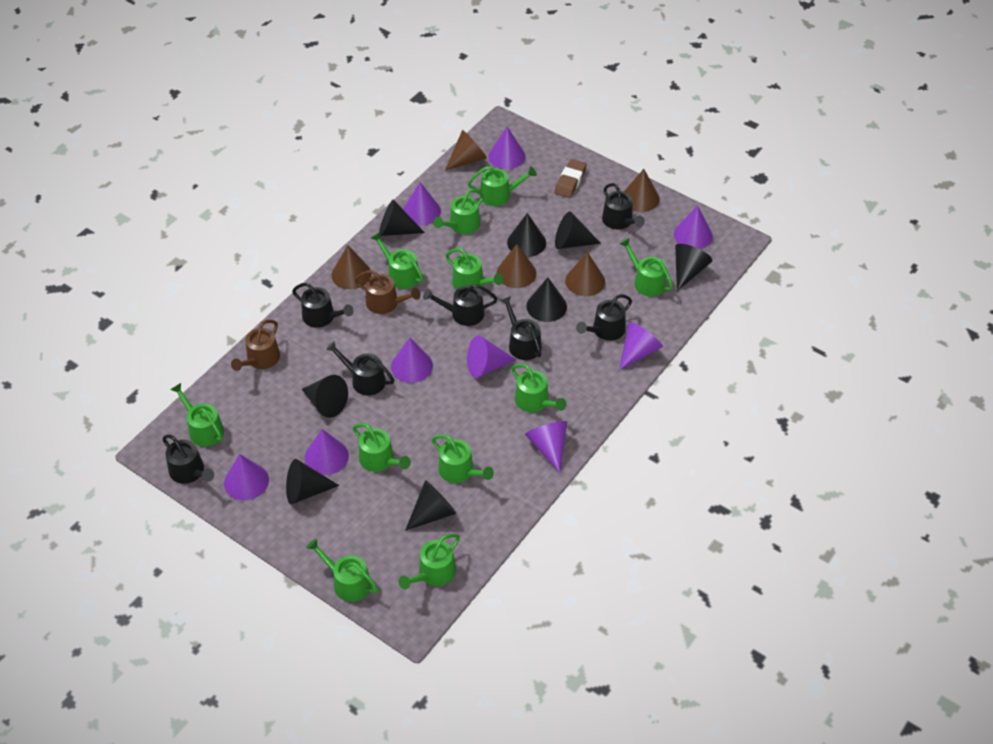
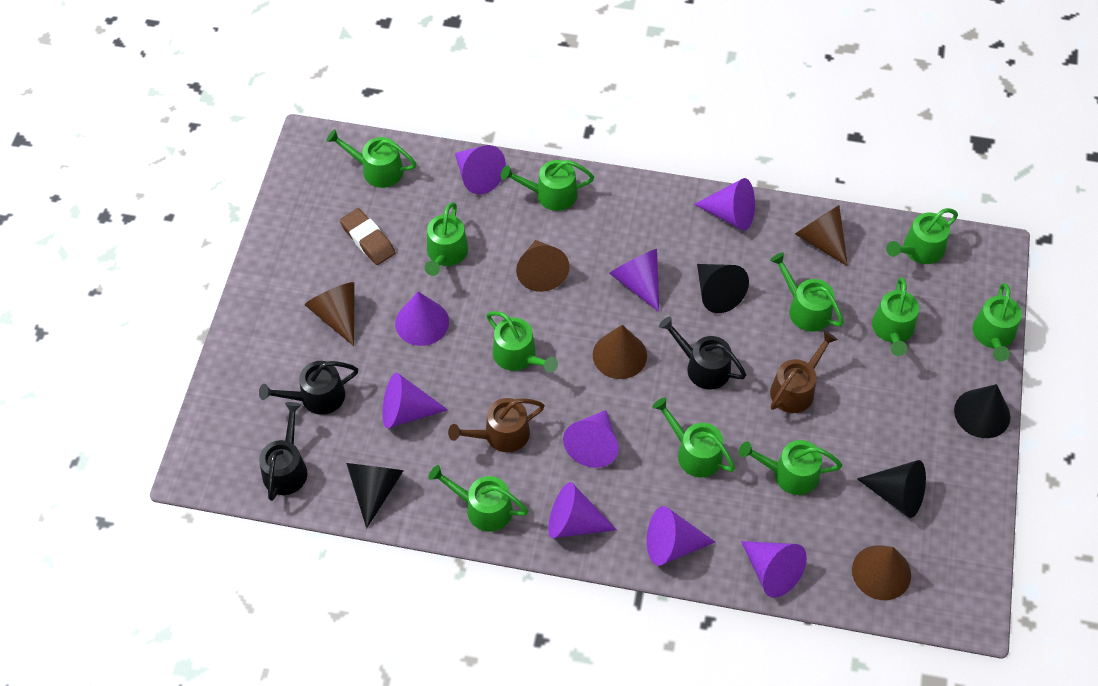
black cone: 8 -> 4
black watering can: 7 -> 3

